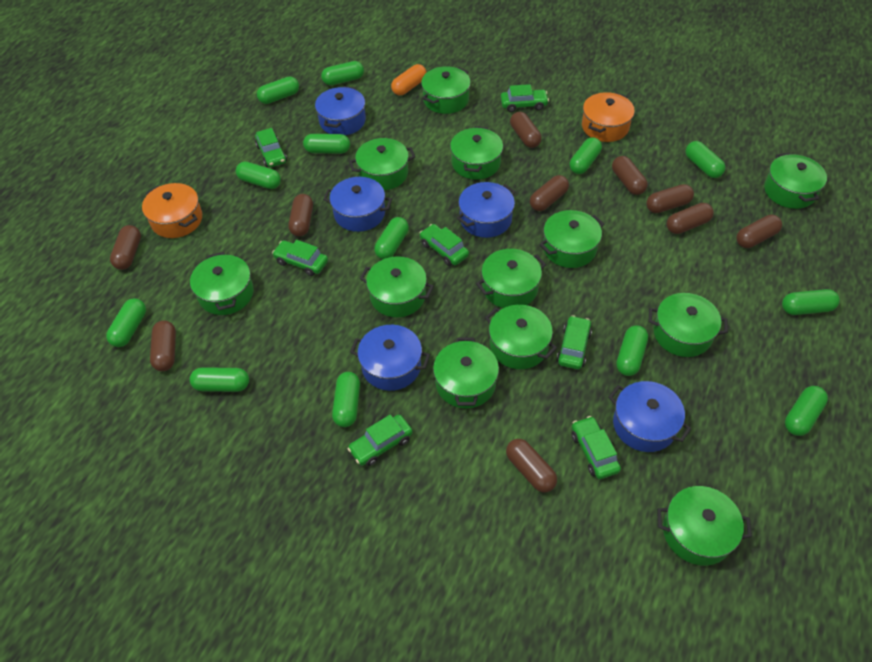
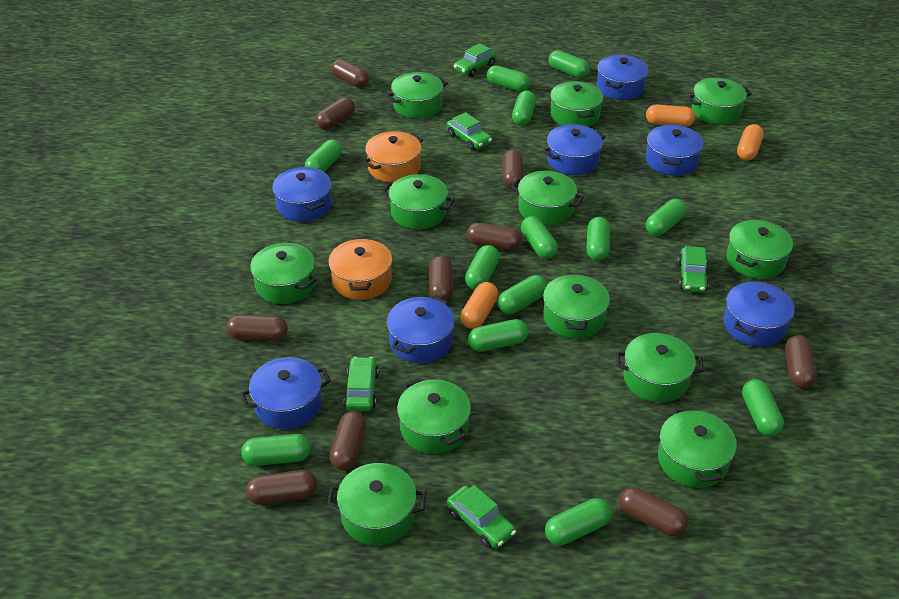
blue pot: 5 -> 7
green car: 7 -> 5
orange capsule: 1 -> 3

